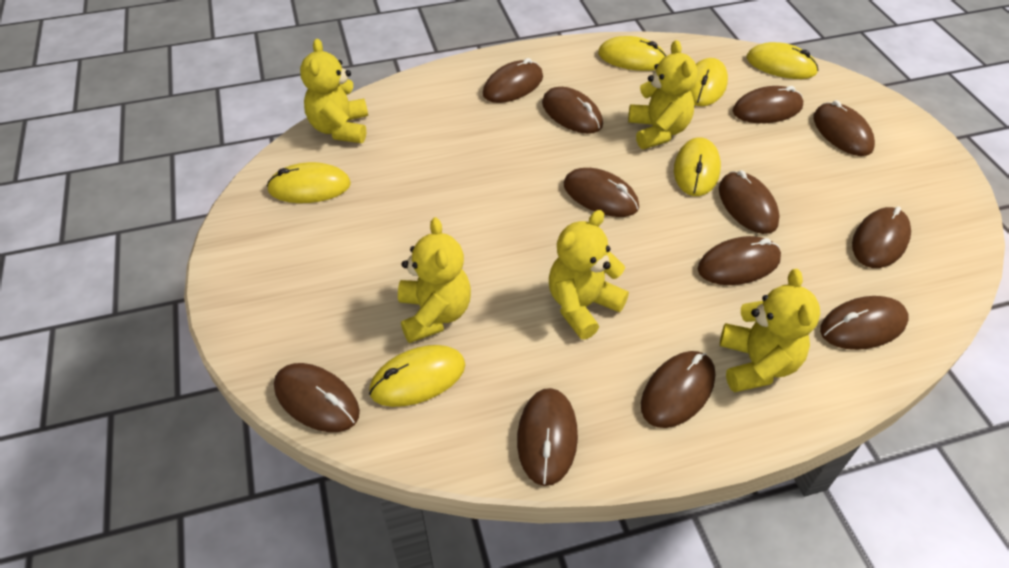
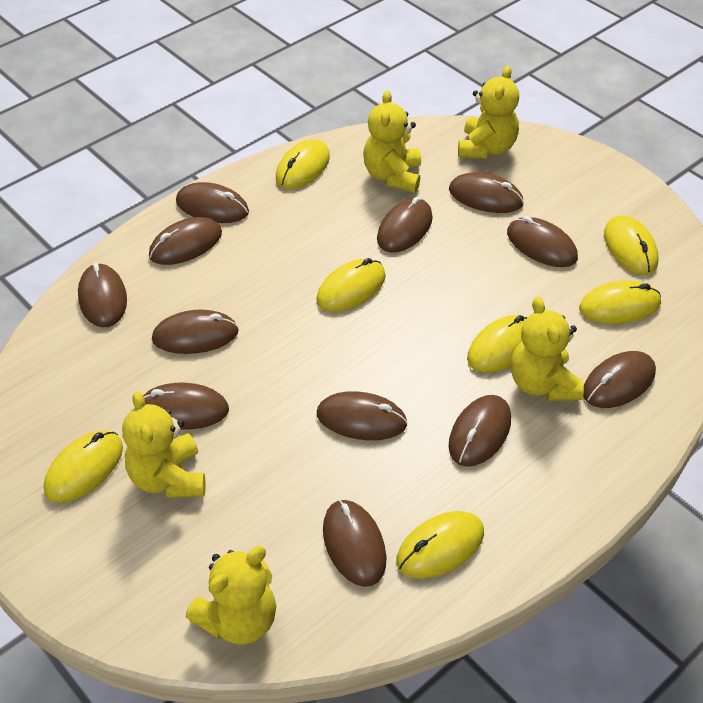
yellow mouse: 6 -> 7

